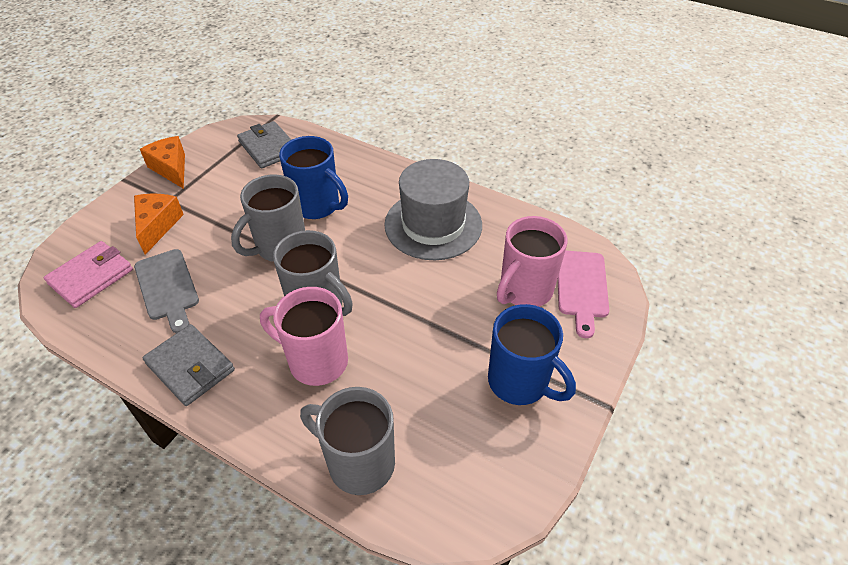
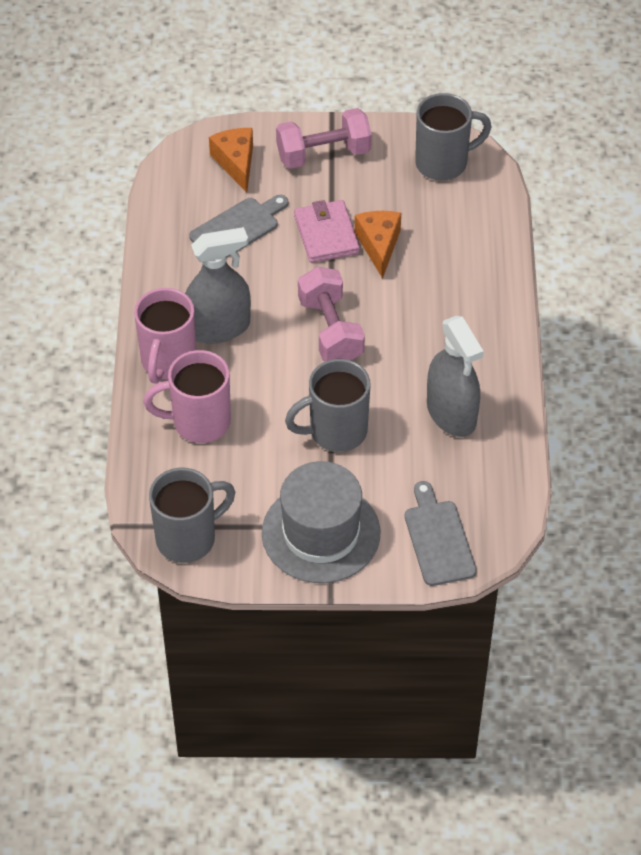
blue mug: 2 -> 0
grey cutting board: 1 -> 2
grey spray bottle: 0 -> 2
grey wallet: 2 -> 0
pink cutting board: 1 -> 0
pink dumbbell: 0 -> 2

